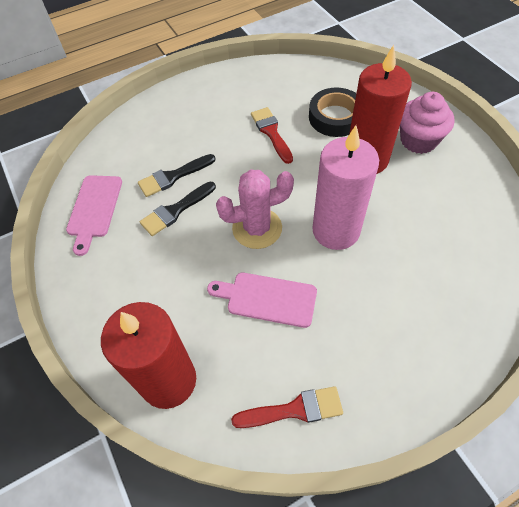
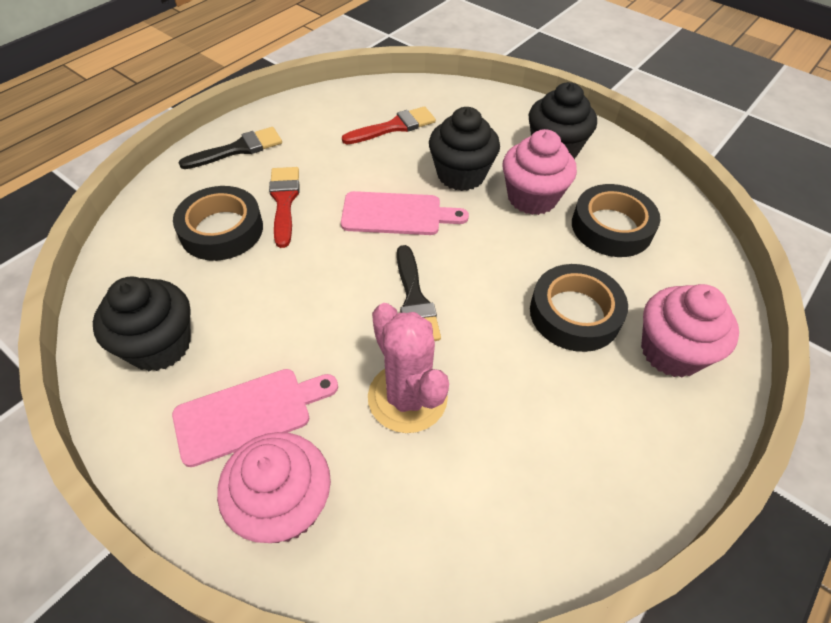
black cupcake: 0 -> 3
black tape: 1 -> 3
pink candle: 1 -> 0
pink cupcake: 1 -> 3
red candle: 2 -> 0

